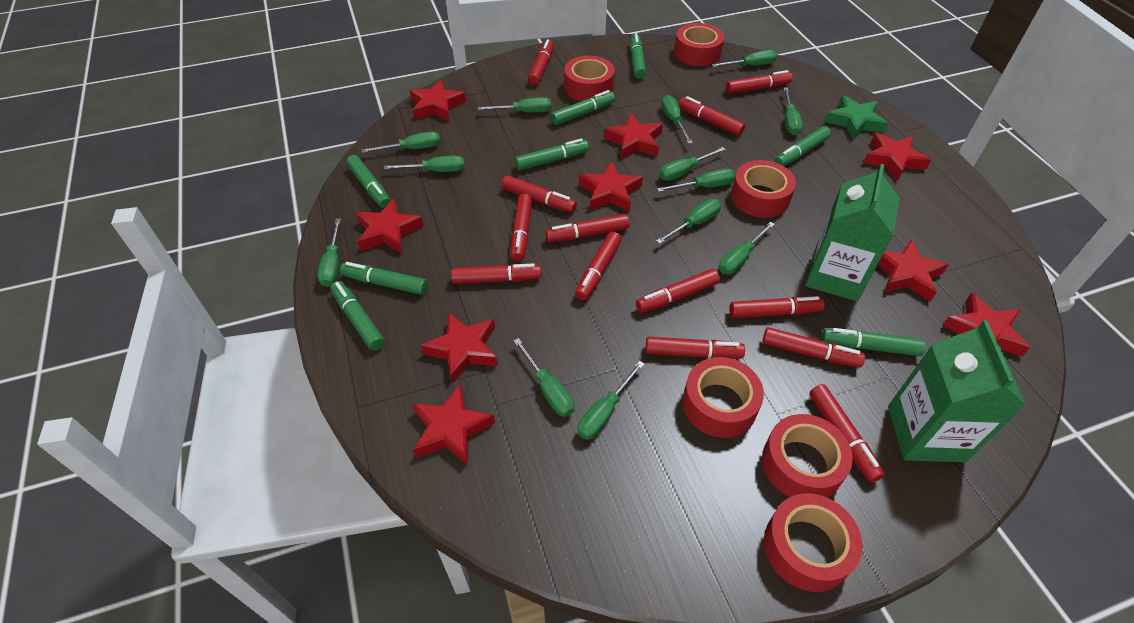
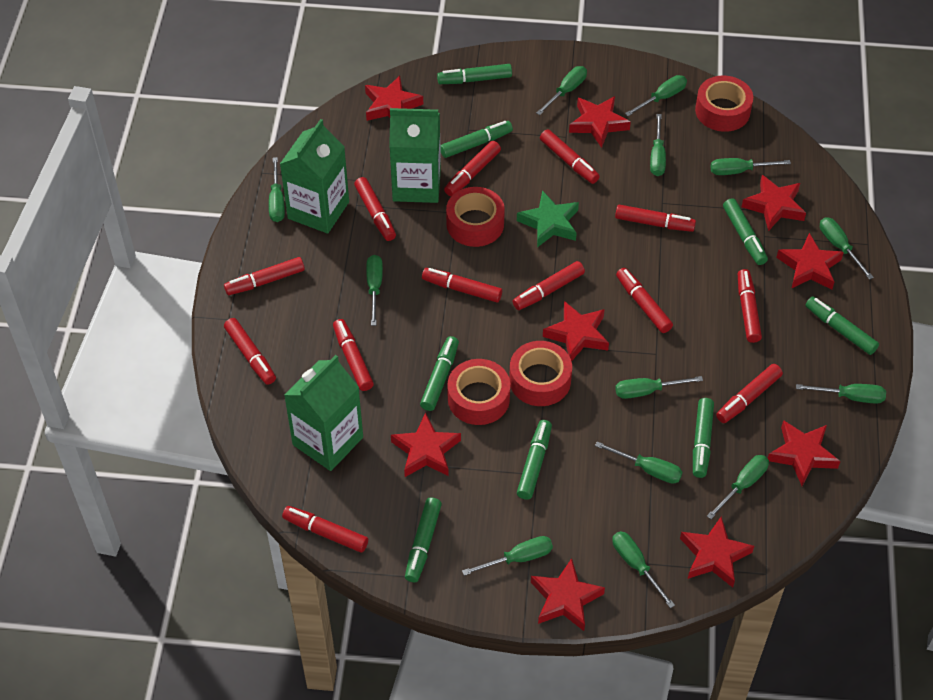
green carton: 2 -> 3
red tape: 6 -> 4

